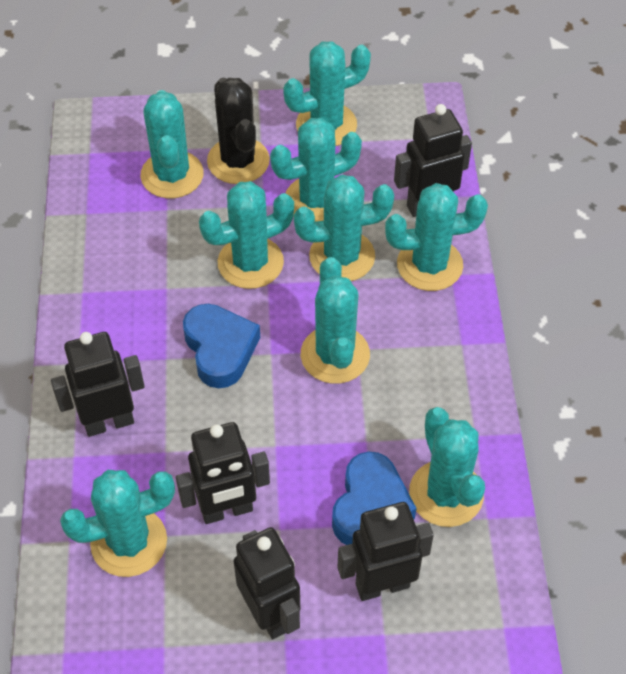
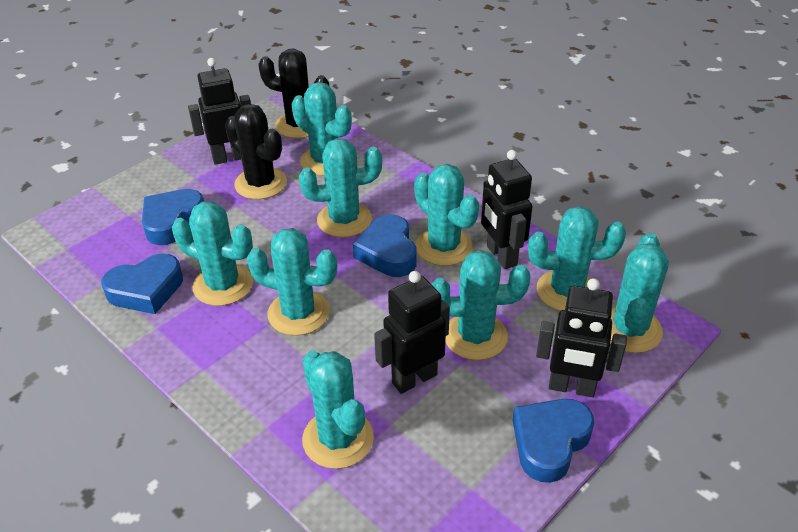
black cactus: 1 -> 2
black robot: 5 -> 4
blue heart: 2 -> 4

